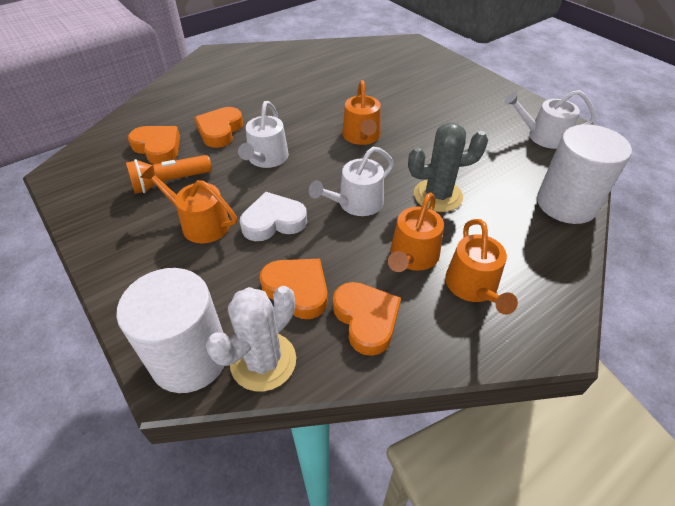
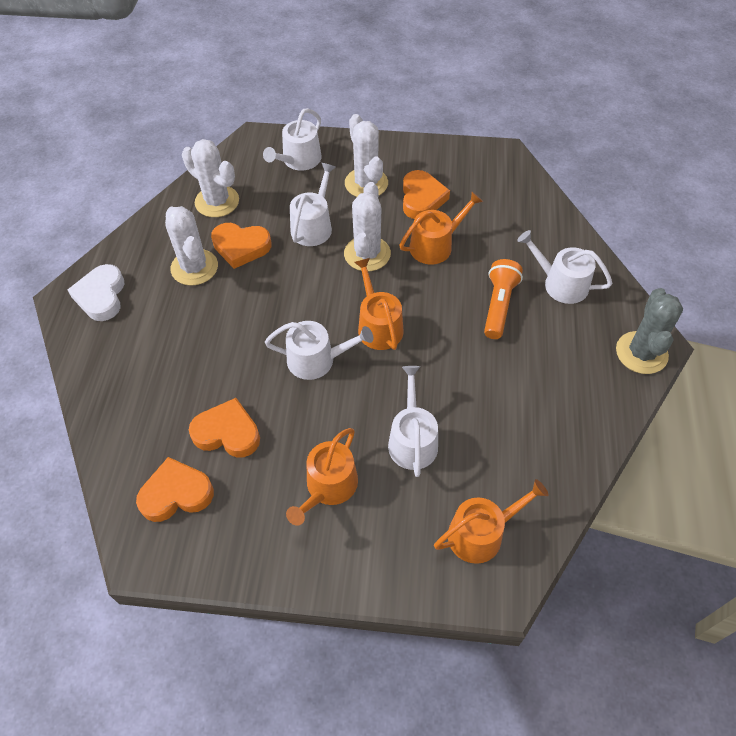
white cactus: 1 -> 4
white cylinder: 2 -> 0
white watering can: 3 -> 5

